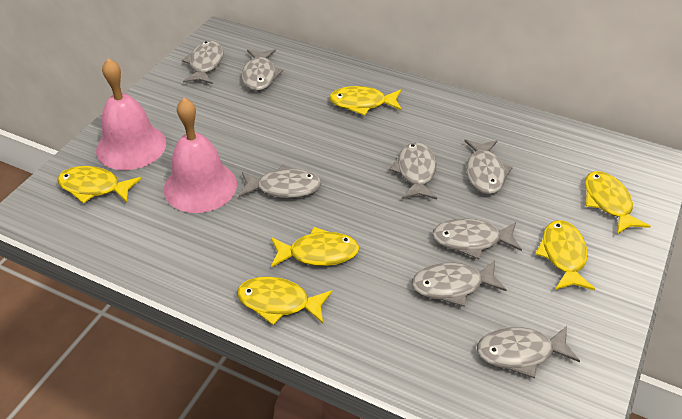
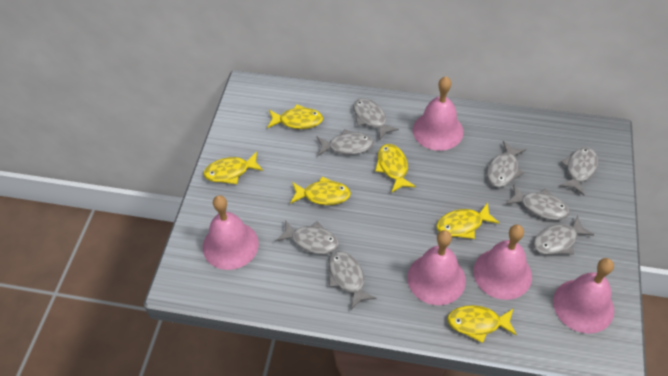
pink bell: 2 -> 5

